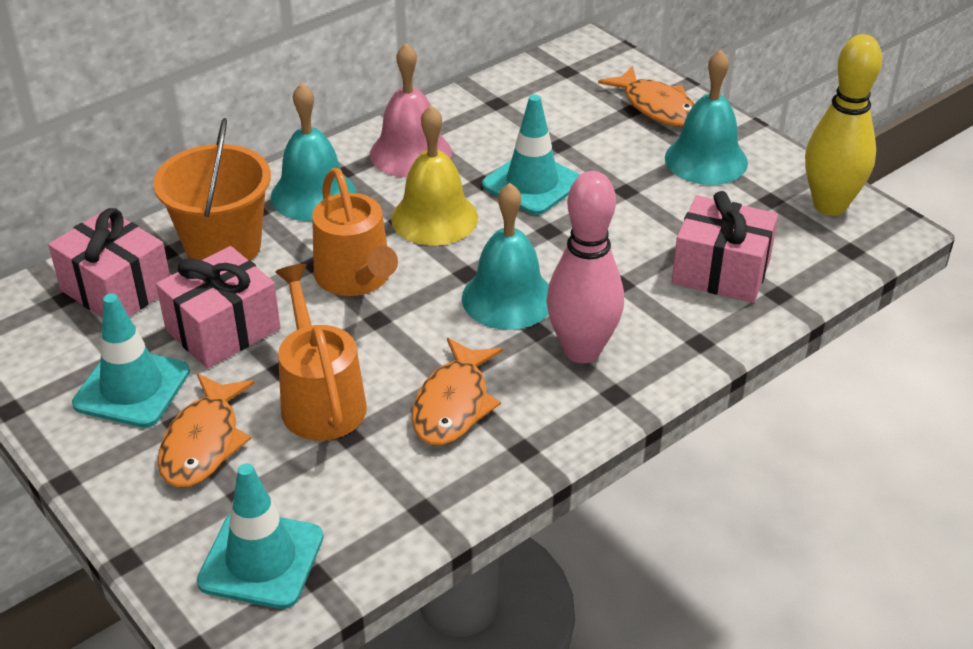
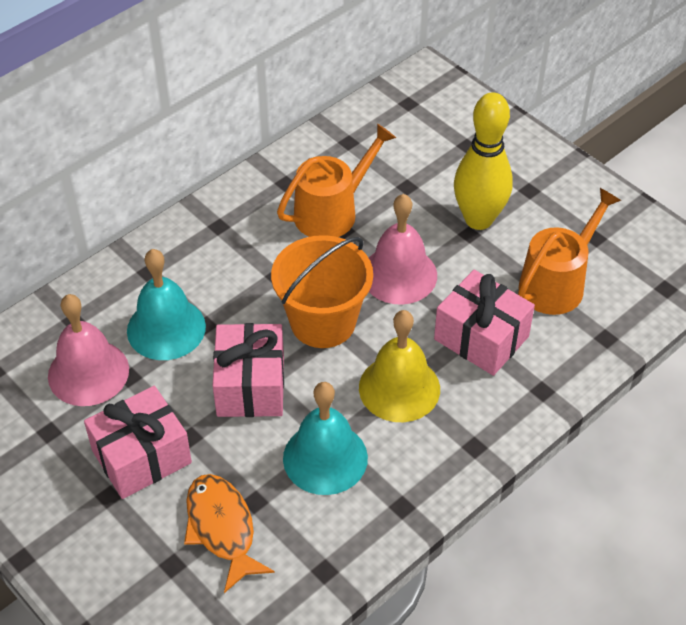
orange fish: 3 -> 1
pink bell: 1 -> 2
pink bowling pin: 1 -> 0
turquoise bell: 3 -> 2
turquoise traffic cone: 3 -> 0

